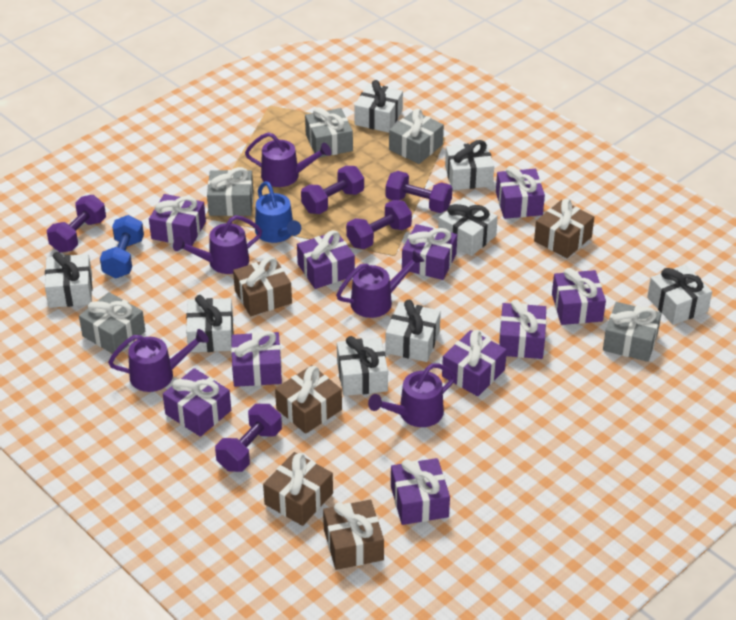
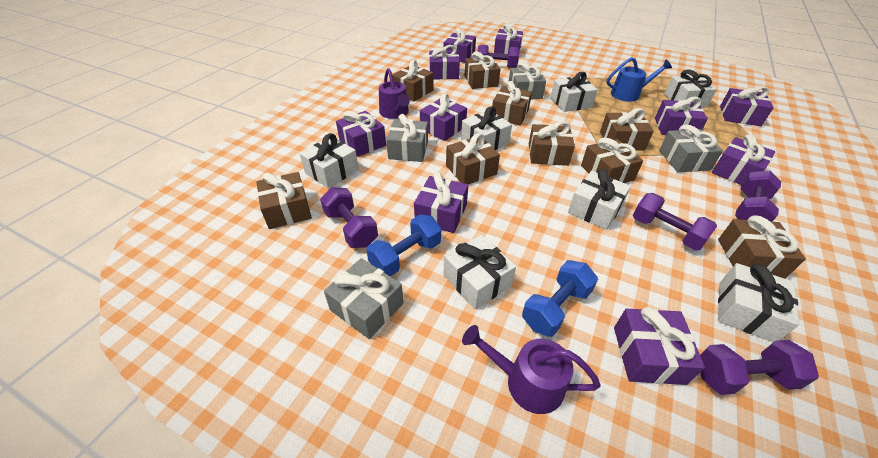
blue dumbbell: 1 -> 2
brown gift: 5 -> 9
grey gift: 5 -> 4
purple watering can: 5 -> 2
white gift: 8 -> 7

